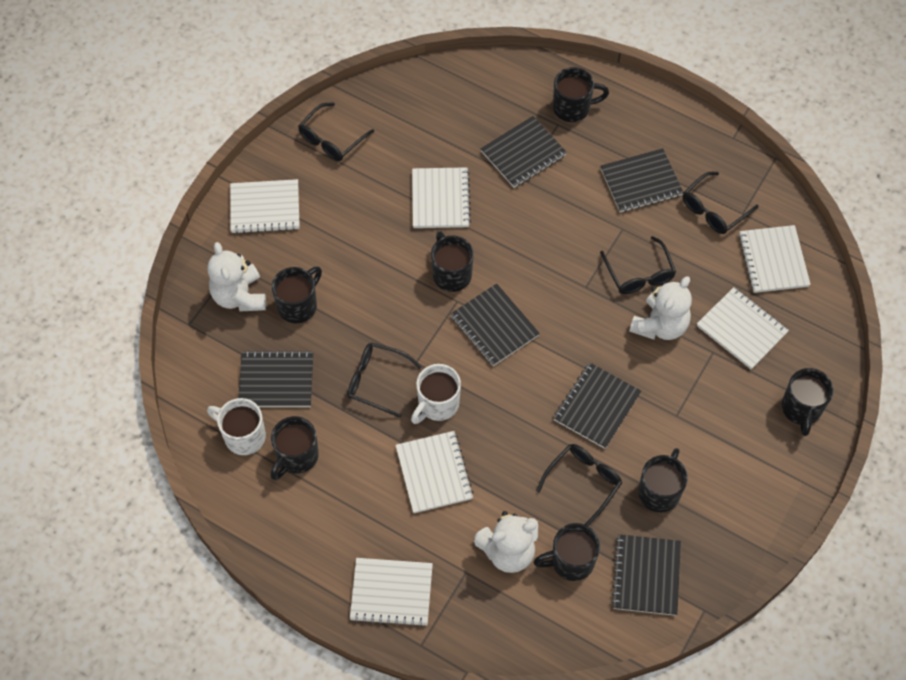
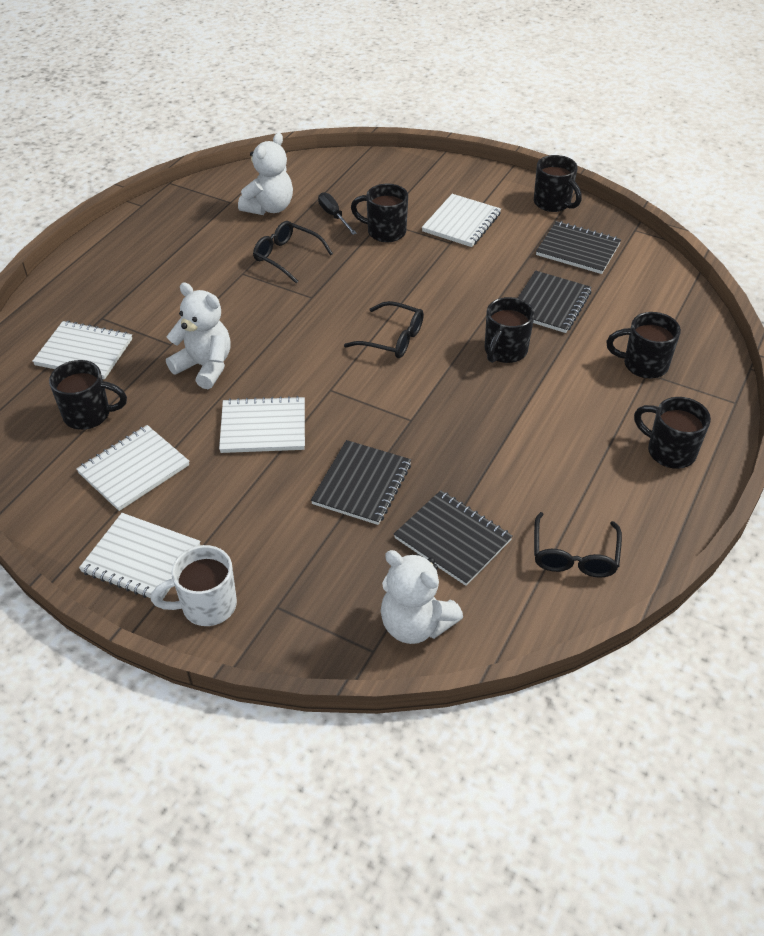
black glasses: 5 -> 3
black mug: 7 -> 6
black notebook: 6 -> 4
black screwdriver: 0 -> 1
white mug: 2 -> 1
white notebook: 6 -> 5

